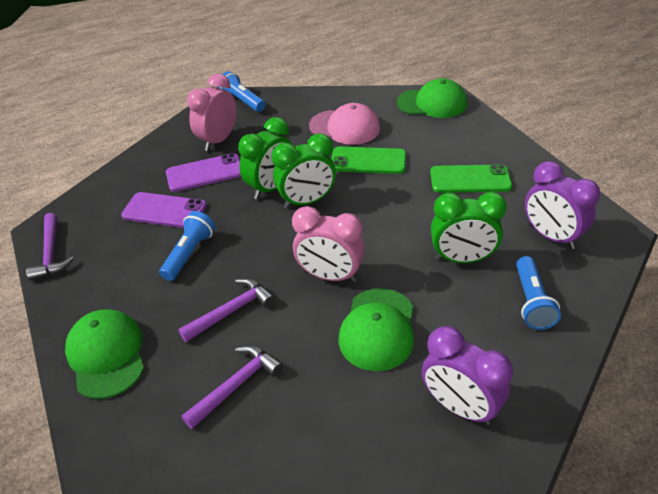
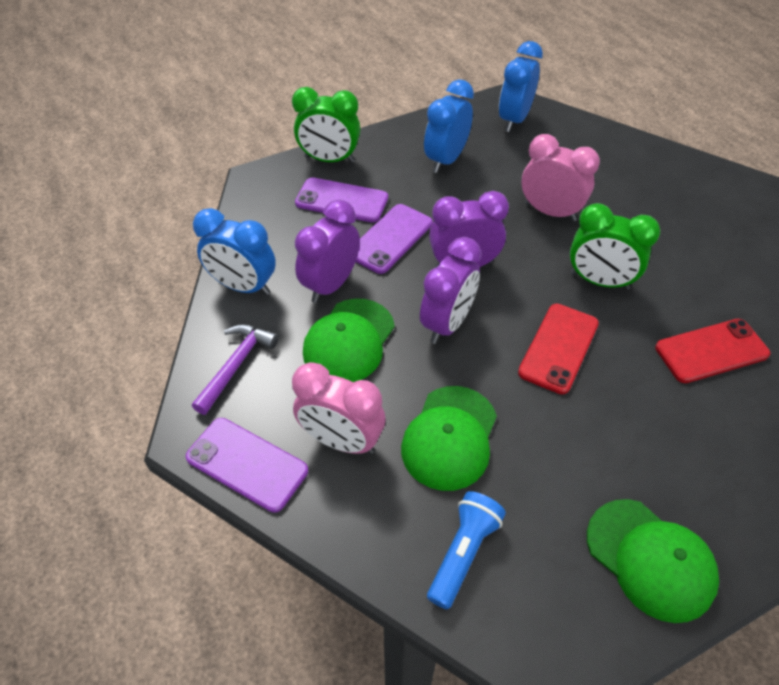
blue clock: 0 -> 3
blue flashlight: 3 -> 1
green clock: 3 -> 2
green phone: 2 -> 0
pink cap: 1 -> 0
purple clock: 2 -> 3
purple hammer: 3 -> 1
purple phone: 2 -> 3
red phone: 0 -> 2

